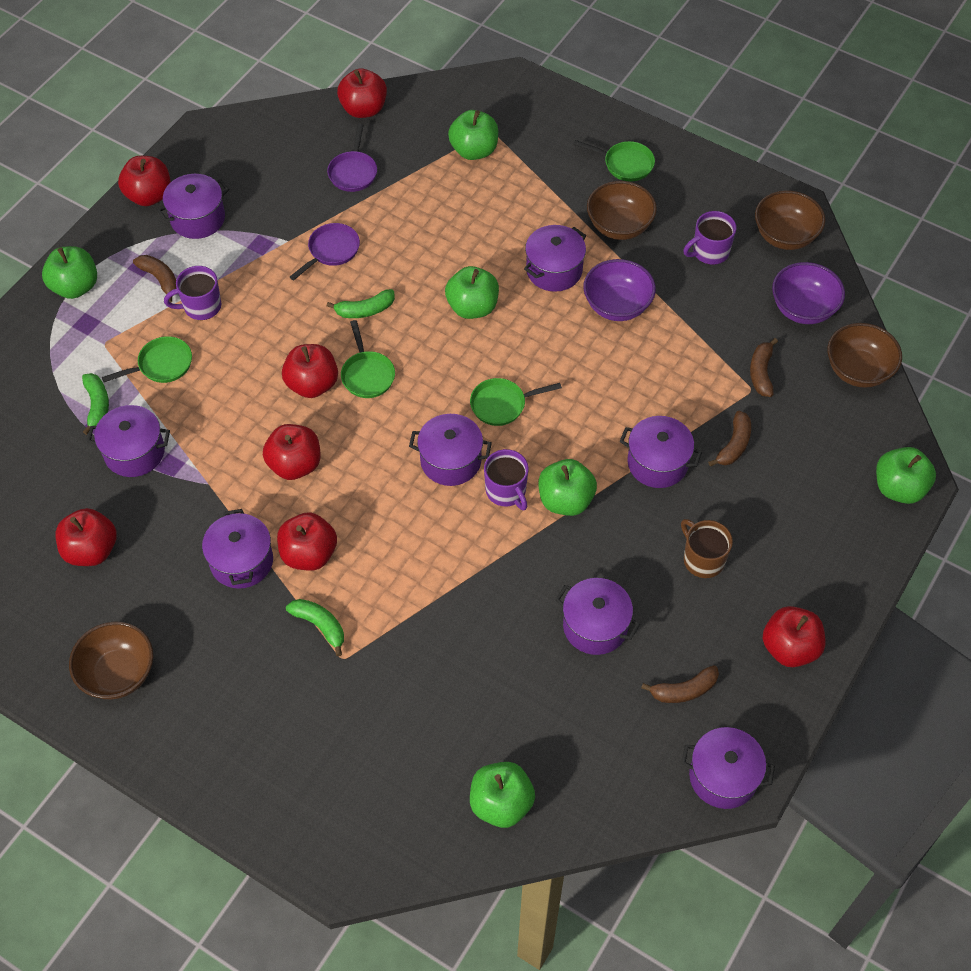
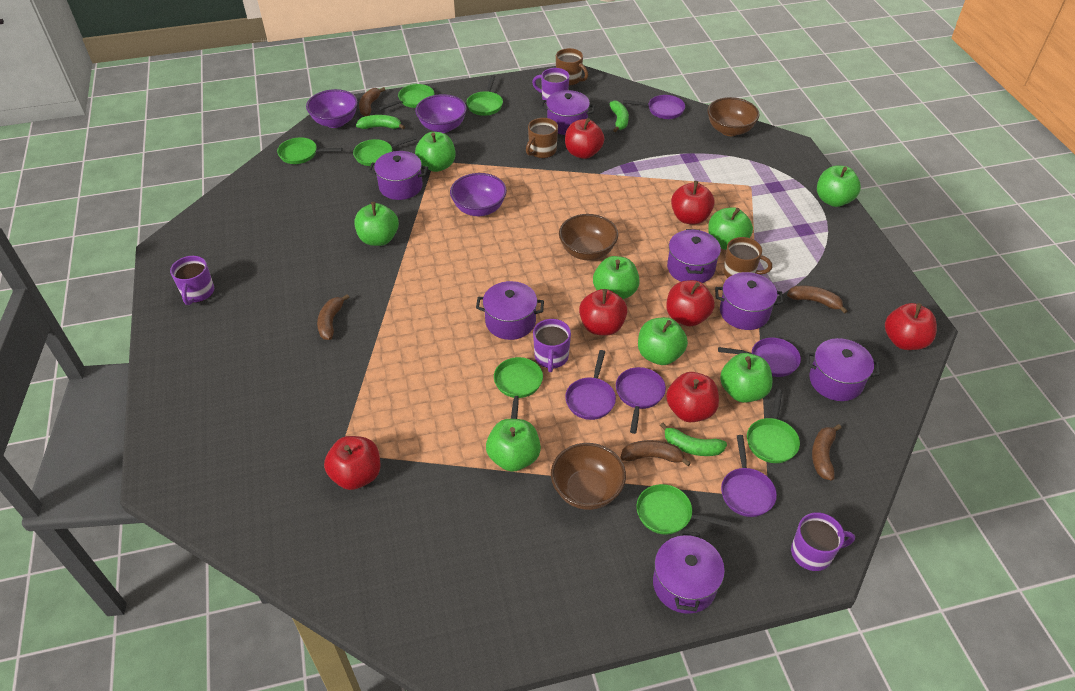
brown banana: 4 -> 5
brown bowl: 4 -> 3
brown mug: 1 -> 3
green apple: 6 -> 8
green pan: 4 -> 7
purple bowl: 2 -> 3
purple mug: 3 -> 4
purple pan: 2 -> 5
purple pot: 8 -> 7

